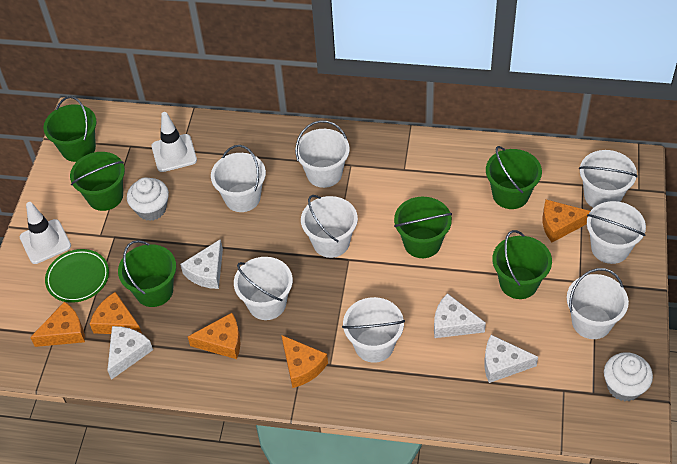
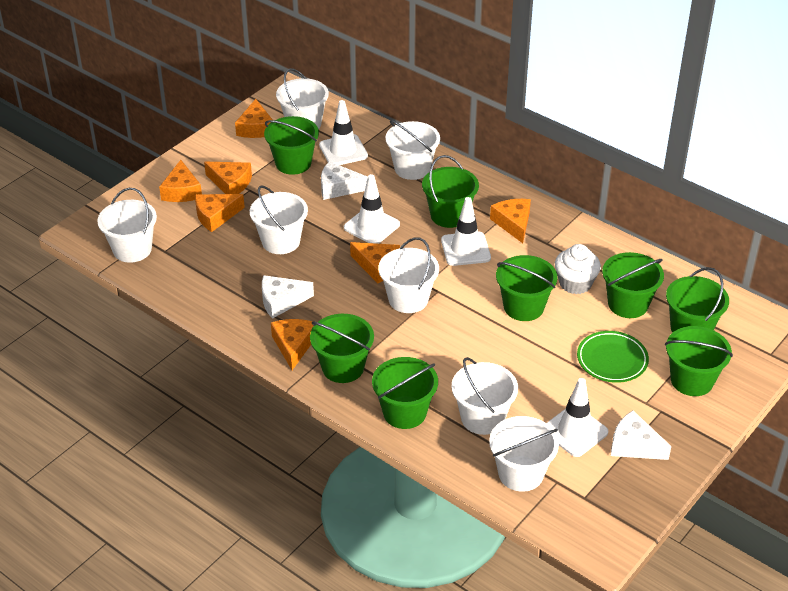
green bucket: 6 -> 8
orange cheese: 5 -> 7
white bucket: 8 -> 7
white cheese: 4 -> 3
white cupcake: 2 -> 1
white traffic cone: 2 -> 4

